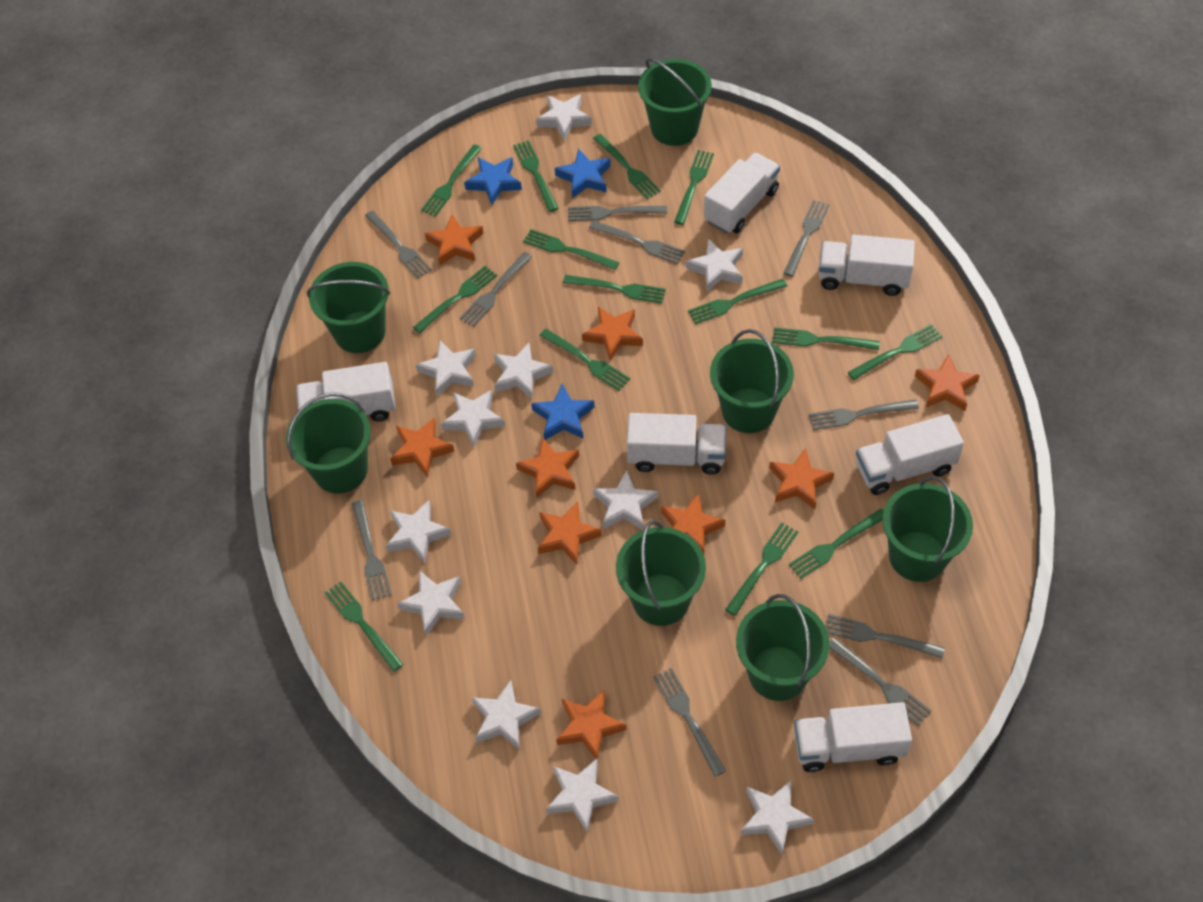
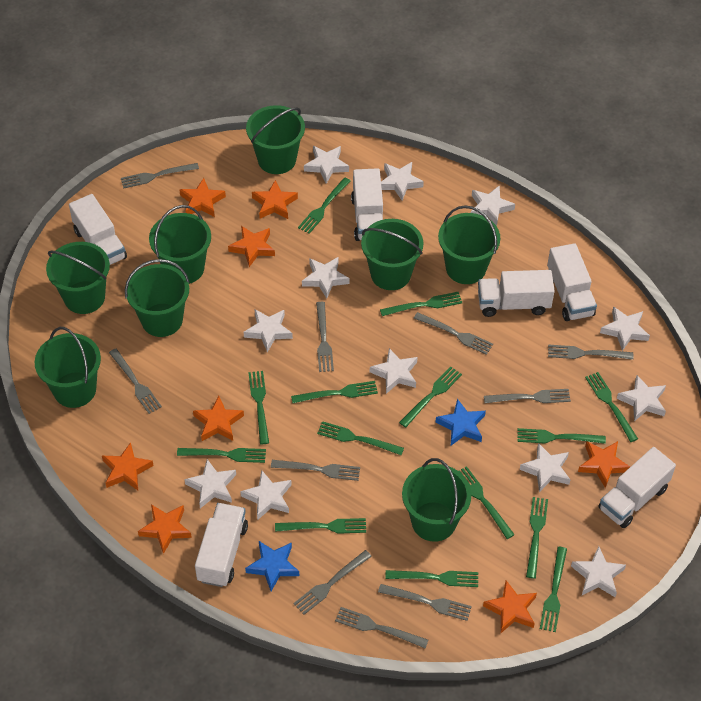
blue star: 3 -> 2
green bucket: 7 -> 8
orange star: 9 -> 8
white star: 11 -> 12

